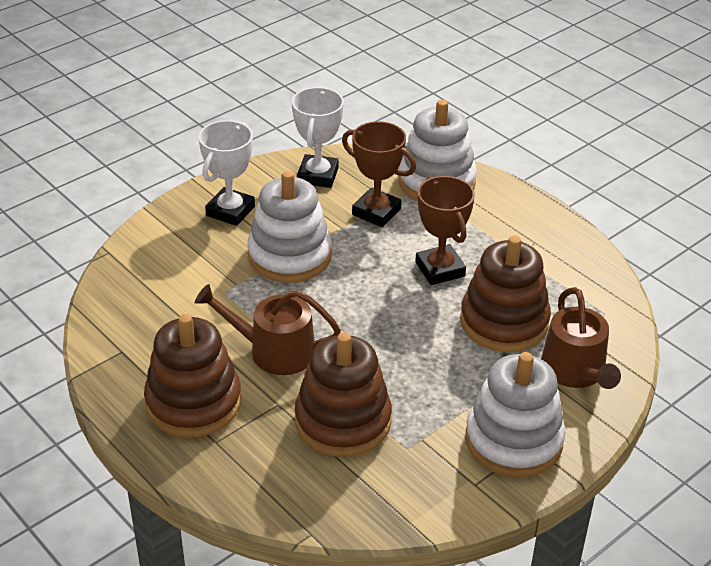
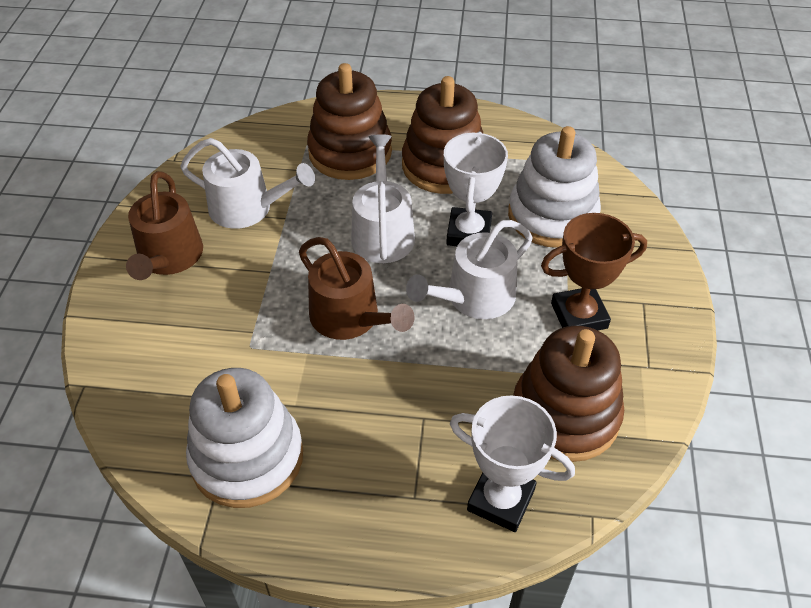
brown trophy: 2 -> 1
white stacking toy: 3 -> 2
white watering can: 0 -> 3

